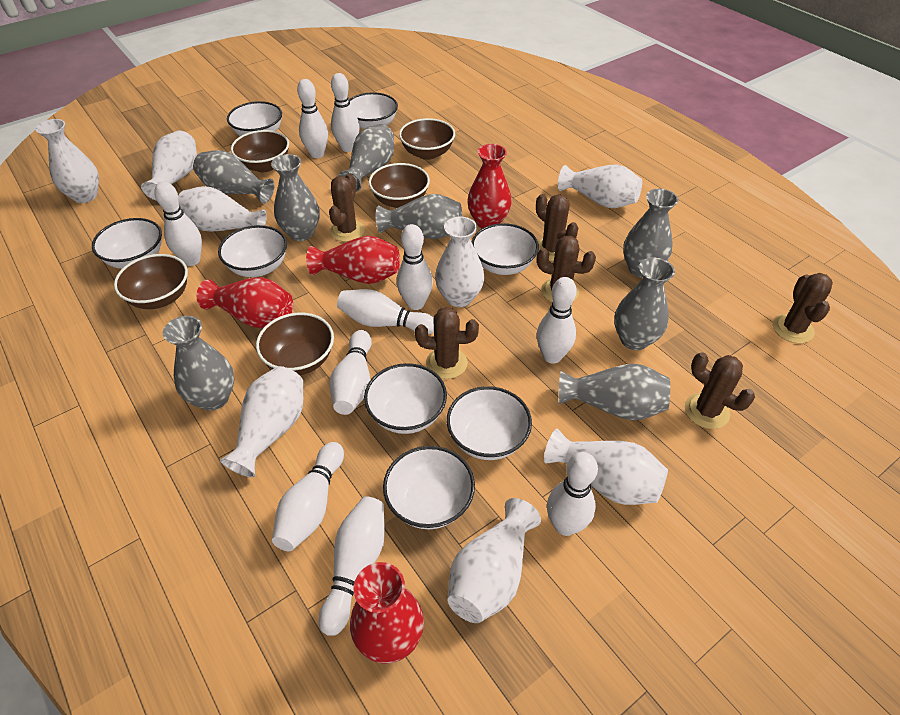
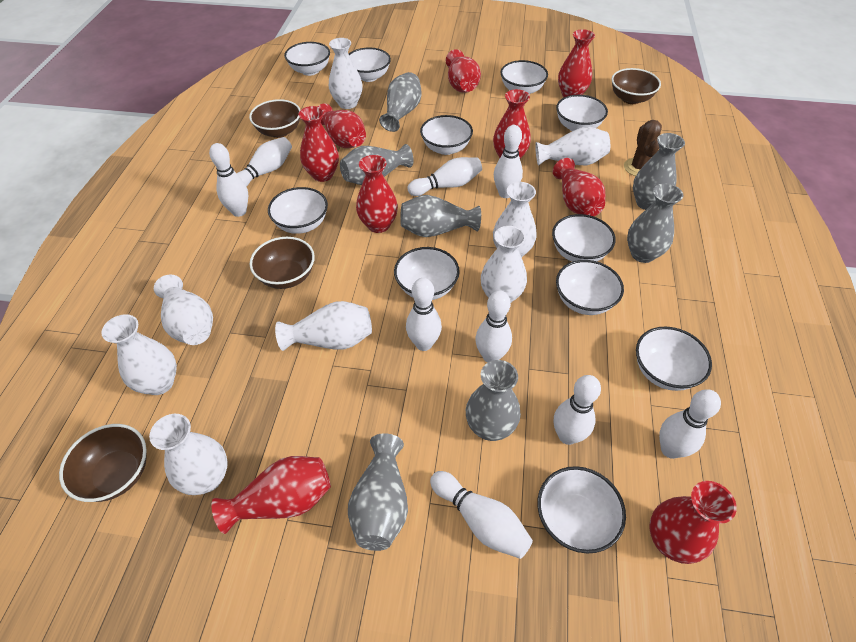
brown bowl: 5 -> 4
brown cactus: 6 -> 1
grey vase: 8 -> 7
red vase: 4 -> 9
white bowl: 8 -> 11
white bowling pin: 10 -> 9

